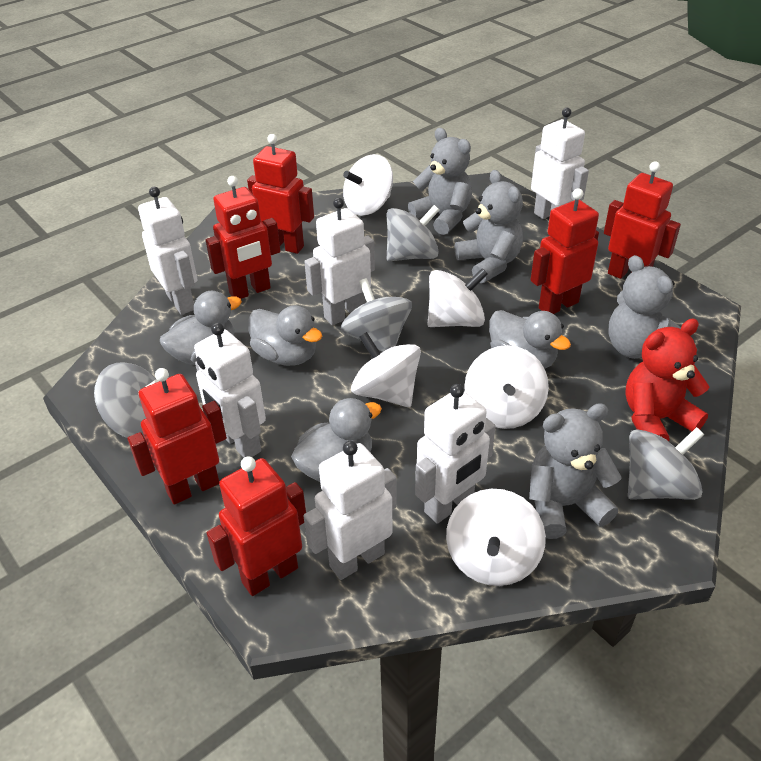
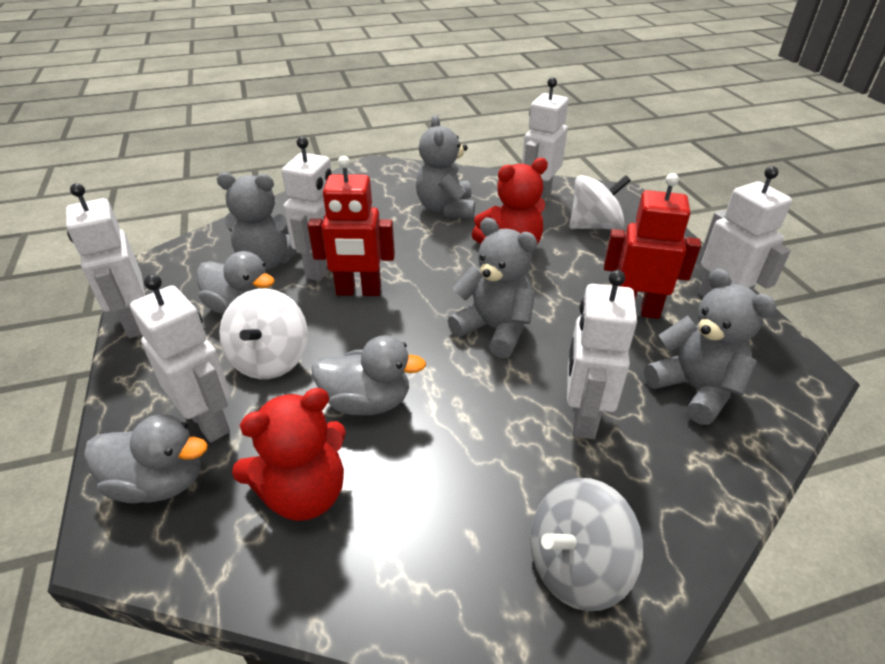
grey duck: 4 -> 3
grey spinning top: 4 -> 1
red robot: 6 -> 2
red teddy bear: 1 -> 2
white spinning top: 5 -> 2

